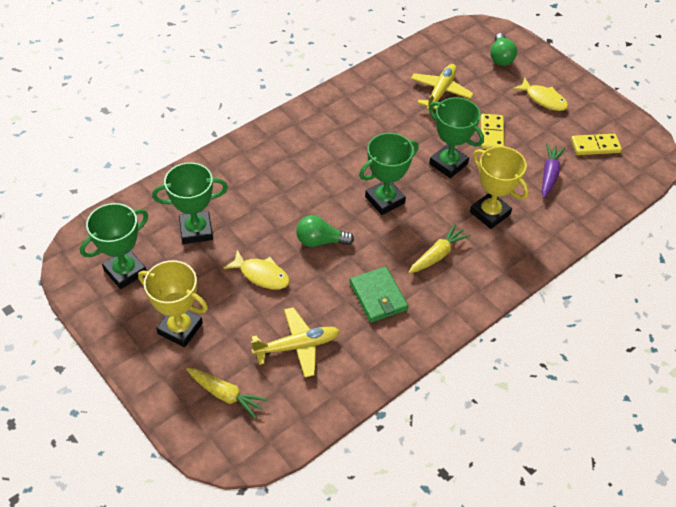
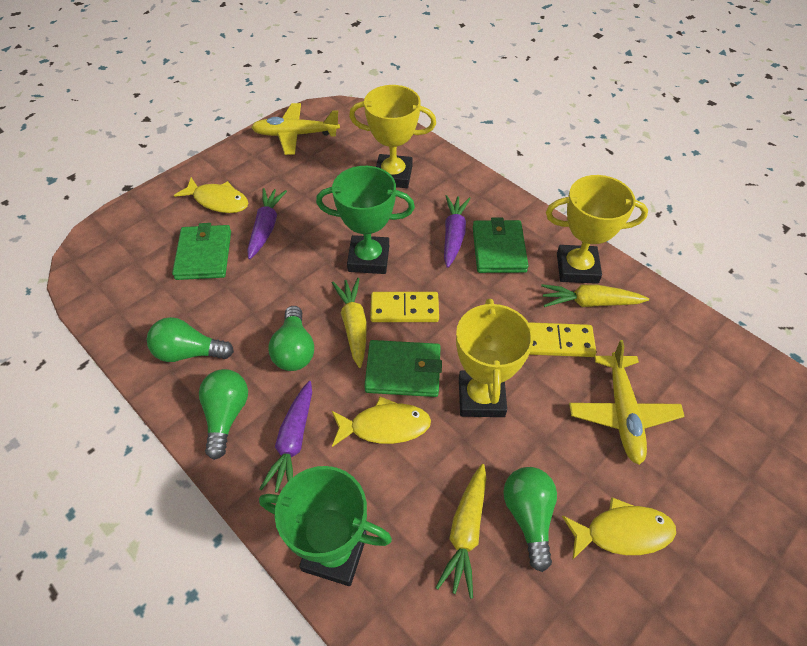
green light bulb: 2 -> 4
green trophy: 4 -> 2
green wallet: 1 -> 3
purple carrot: 1 -> 3
yellow carrot: 2 -> 3
yellow fish: 2 -> 3
yellow trophy: 2 -> 3

